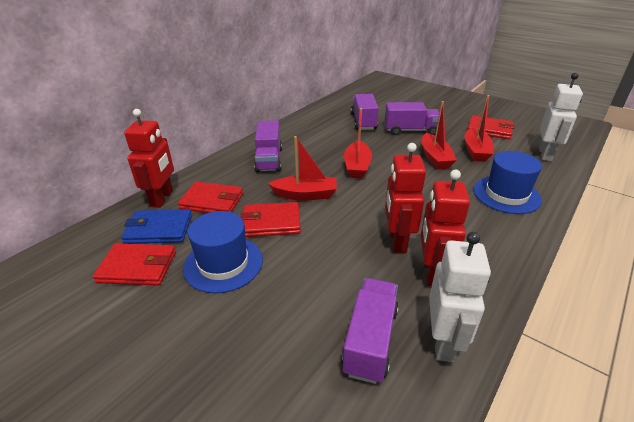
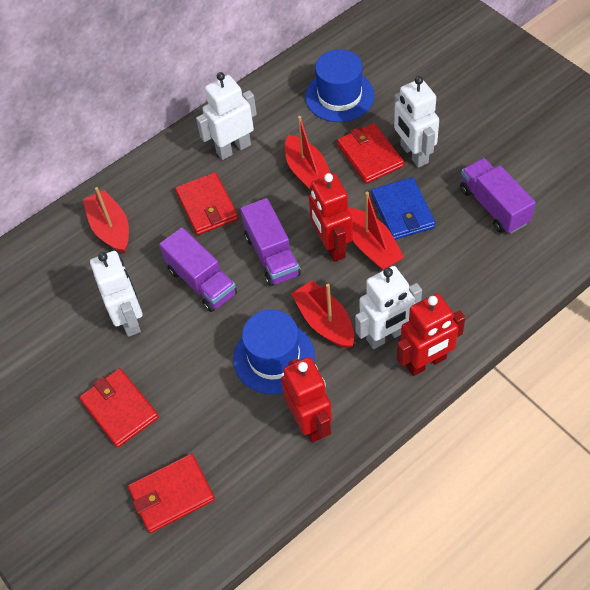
purple truck: 4 -> 3
white robot: 2 -> 4

